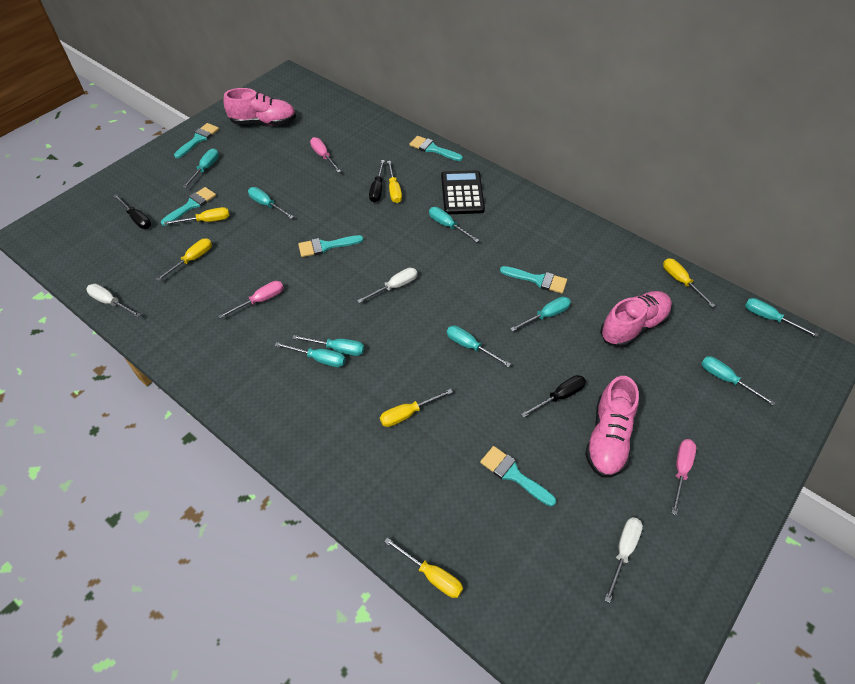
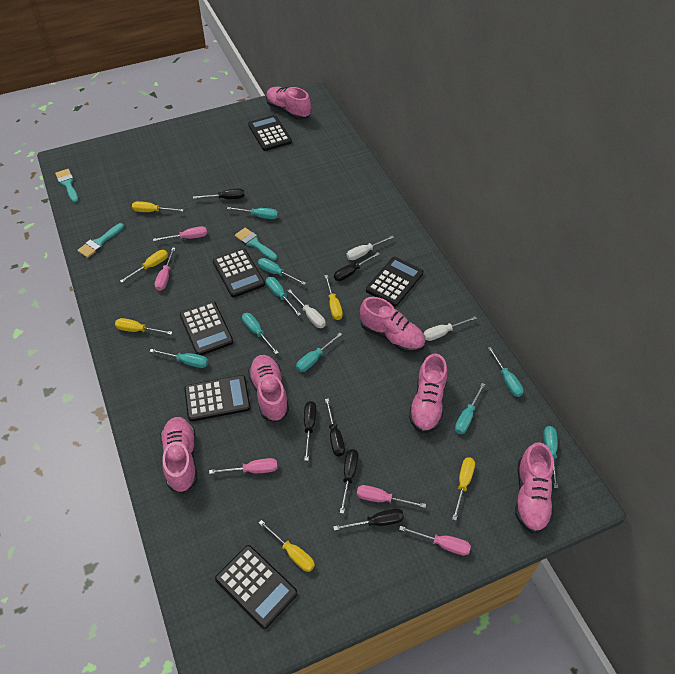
black calculator: 1 -> 6
black screwdriver: 3 -> 6
pink screwdriver: 3 -> 5
pink shoe: 3 -> 6
turquoise brush: 6 -> 3

